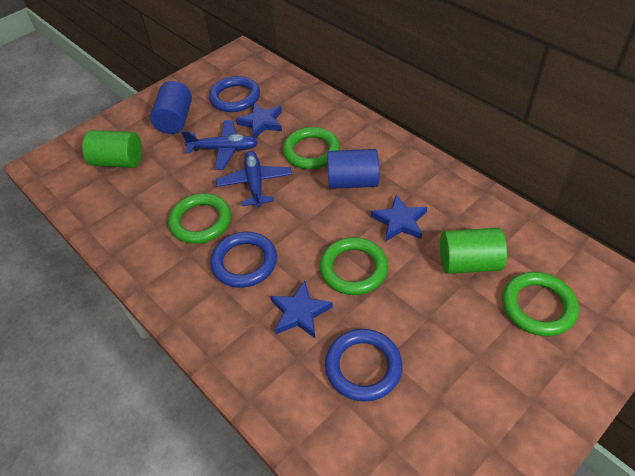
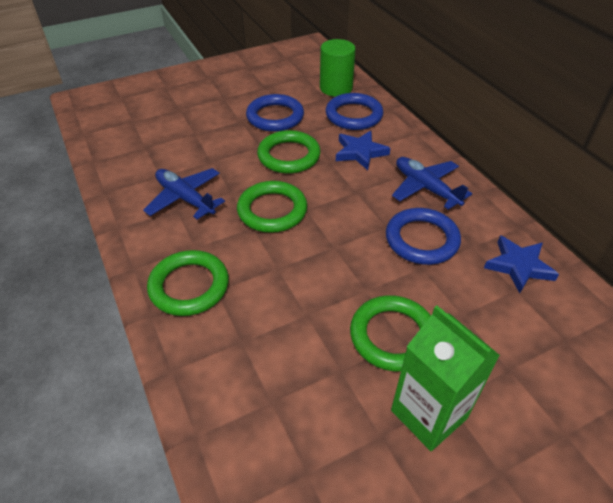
blue cylinder: 2 -> 0
blue star: 3 -> 2
green carton: 0 -> 1
green cylinder: 2 -> 1

